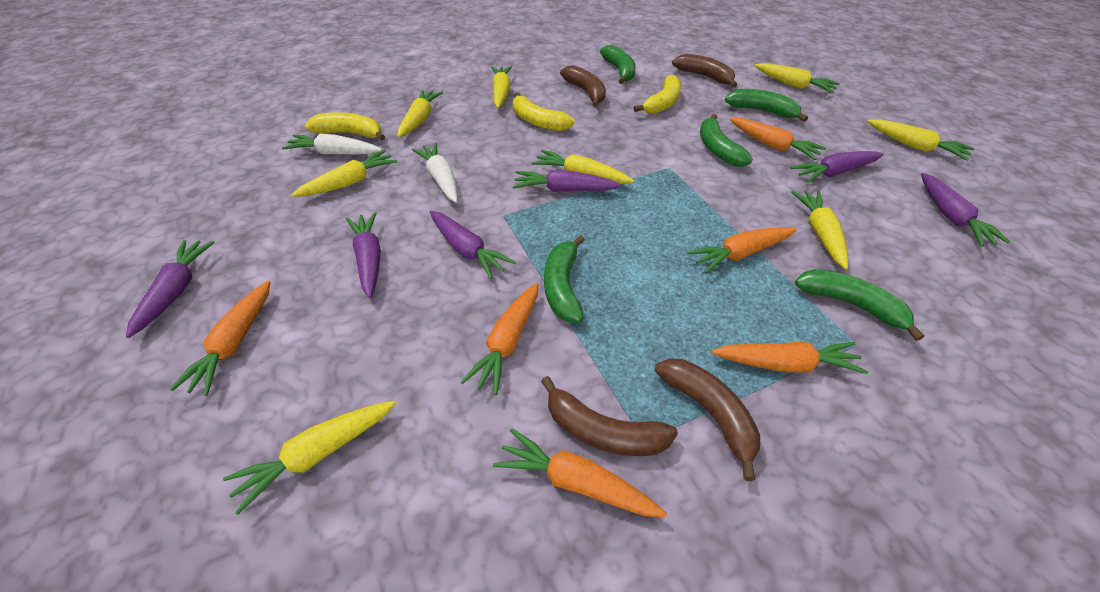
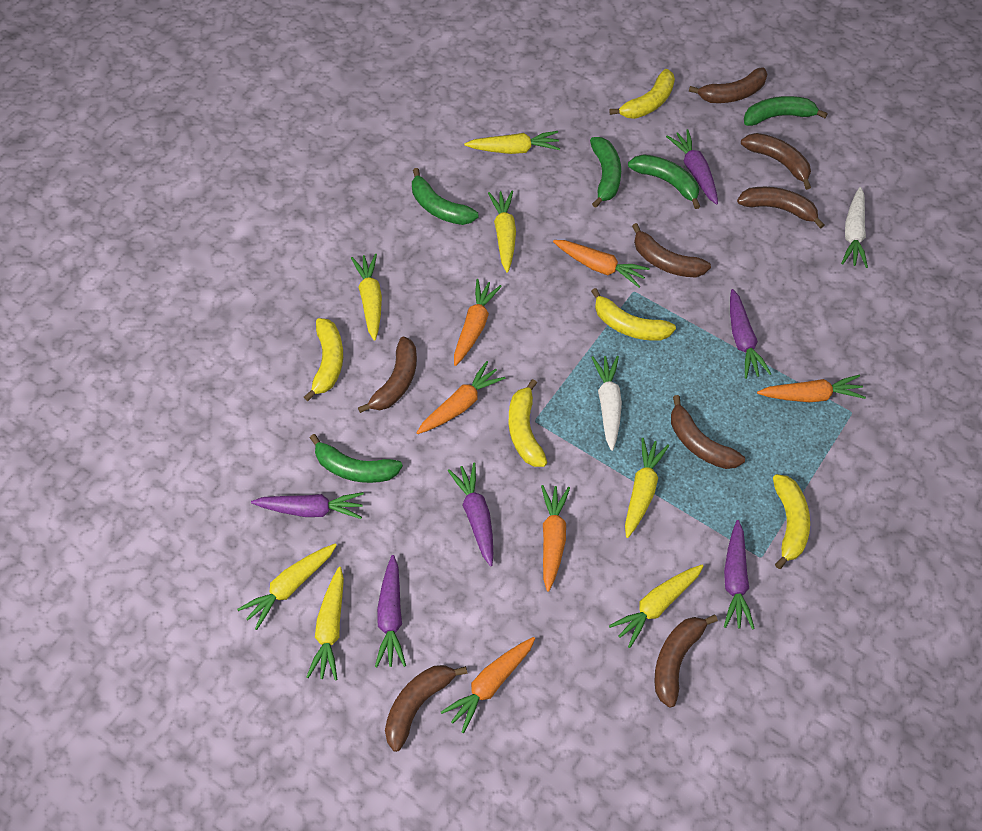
brown banana: 4 -> 8
yellow banana: 3 -> 5
yellow carrot: 8 -> 7

